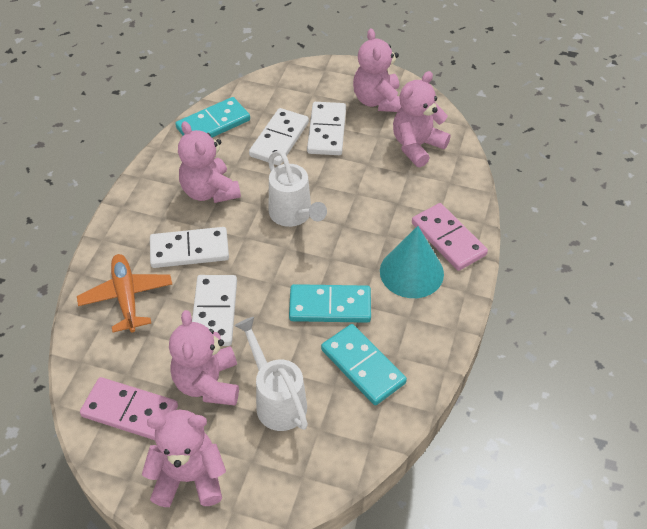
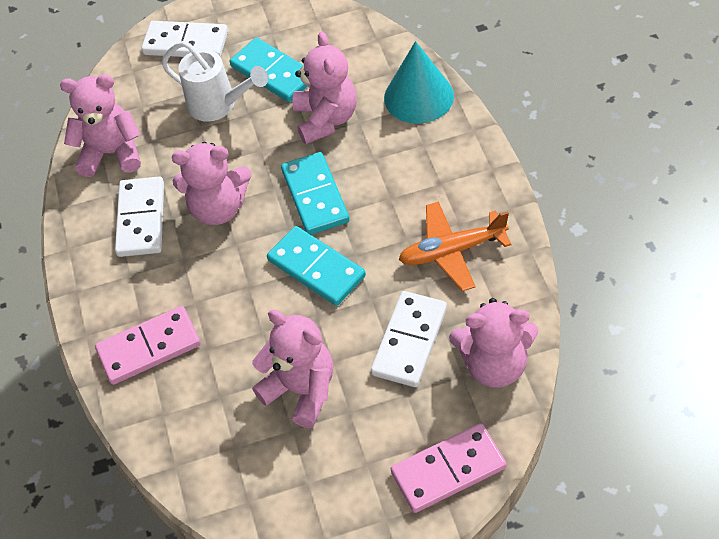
white domino: 4 -> 3
white watering can: 2 -> 1

